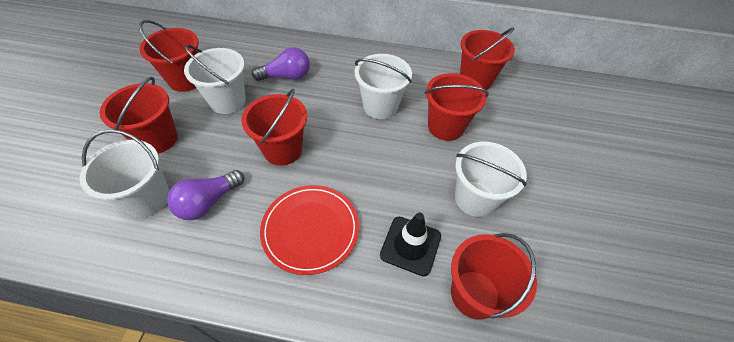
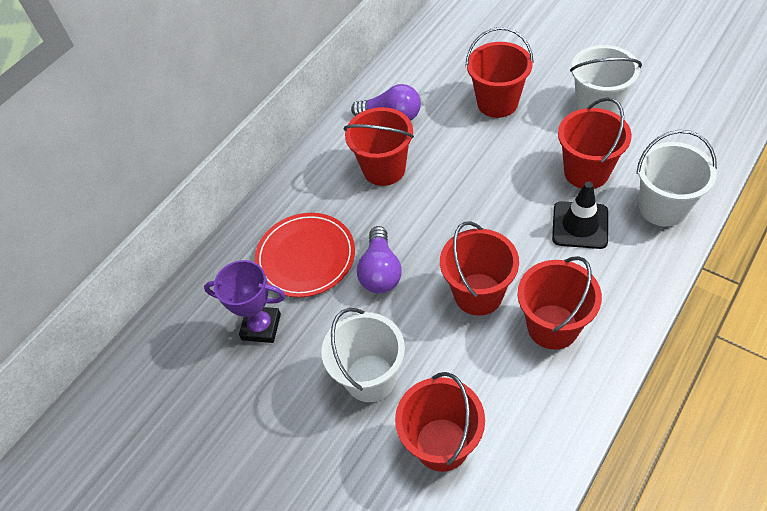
purple trophy: 0 -> 1
white bucket: 4 -> 3

